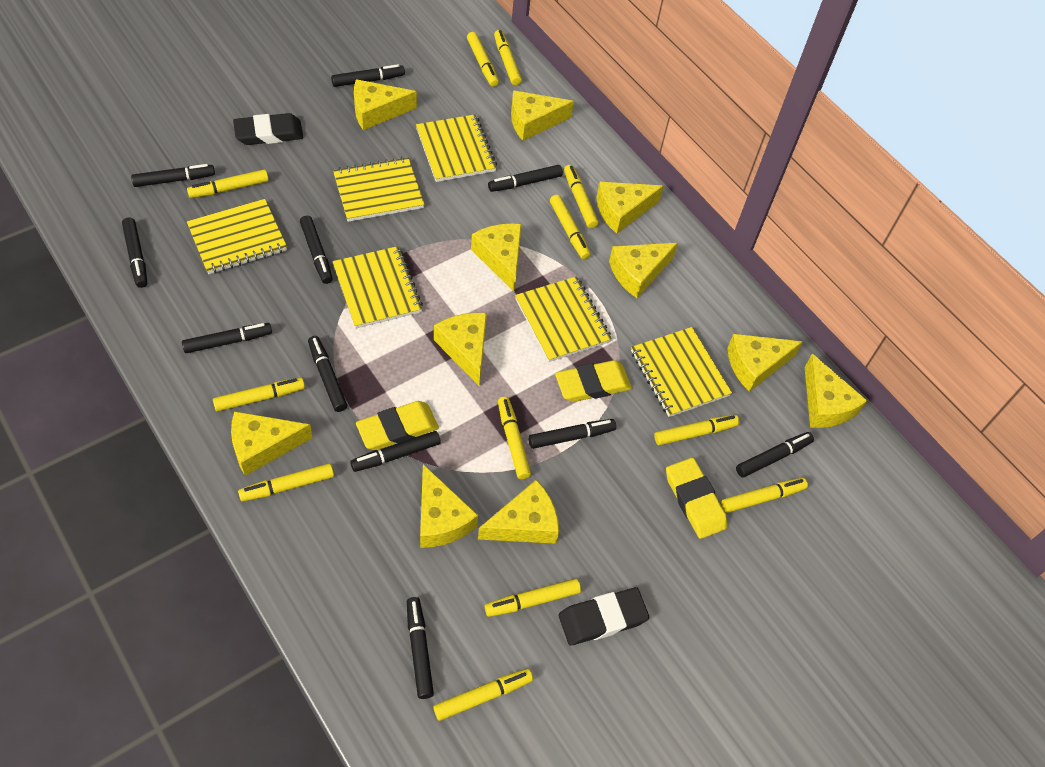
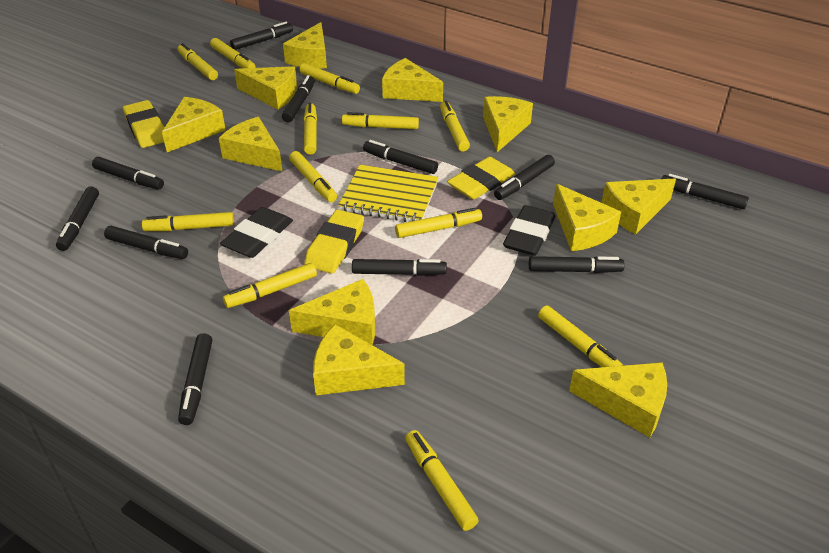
yellow notebook: 6 -> 1

